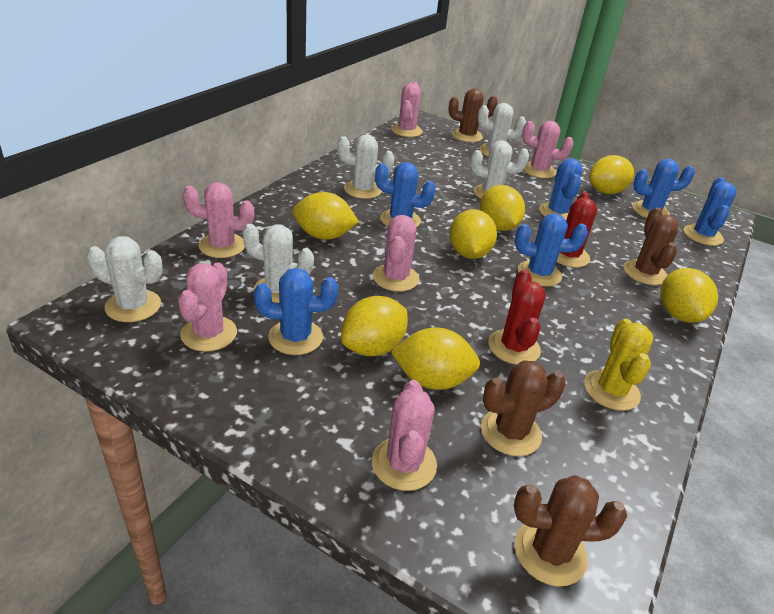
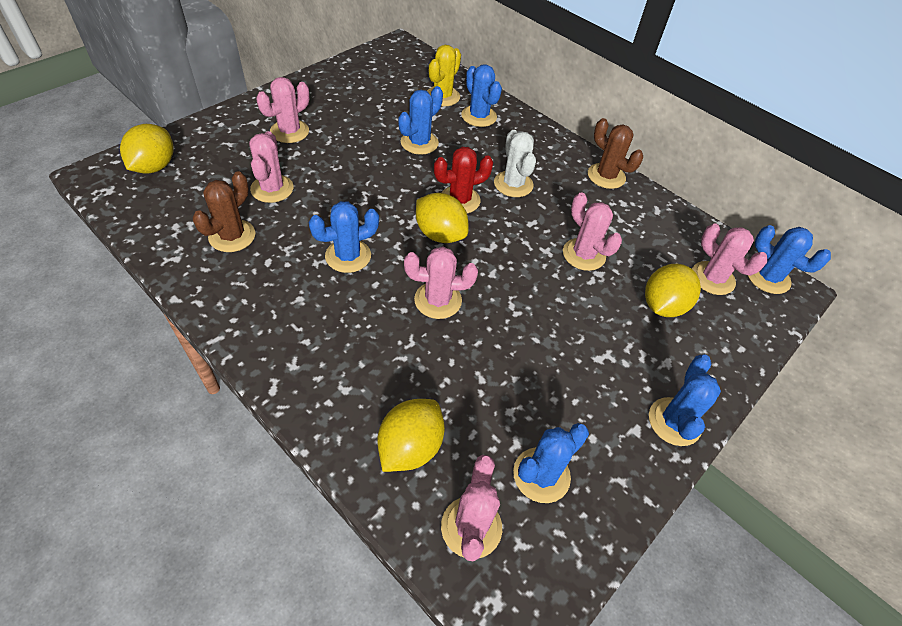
brown cactus: 4 -> 2
red cactus: 2 -> 1
white cactus: 5 -> 1
yellow lemon: 7 -> 4

